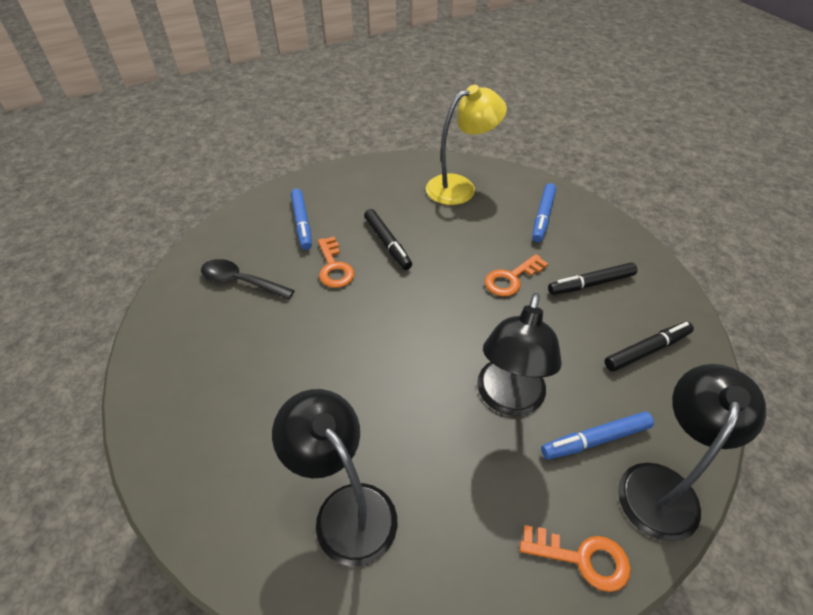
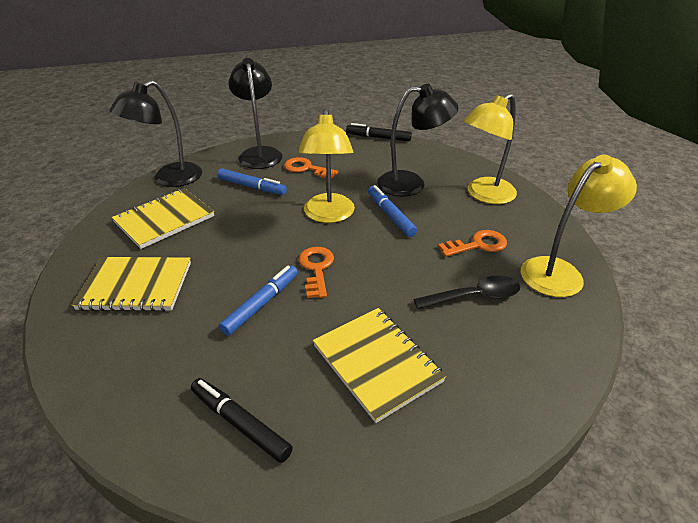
black marker: 3 -> 2
yellow lamp: 1 -> 3
yellow notebook: 0 -> 3

